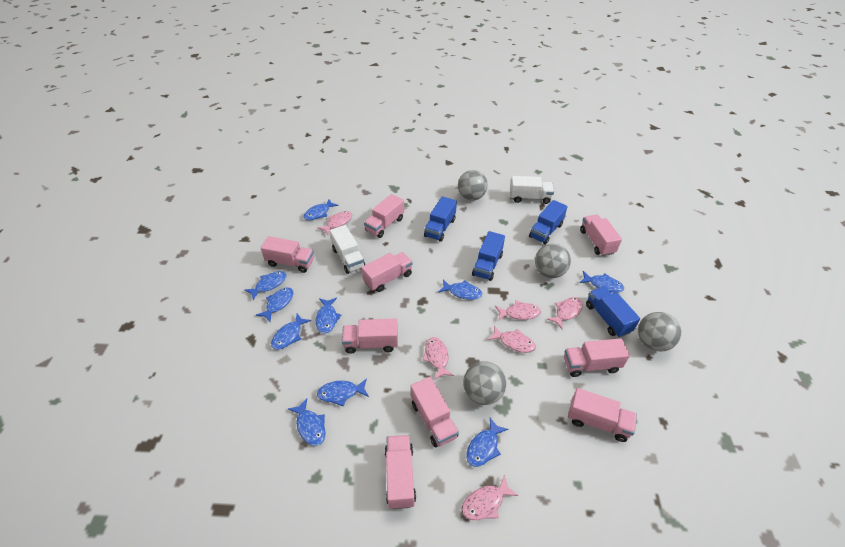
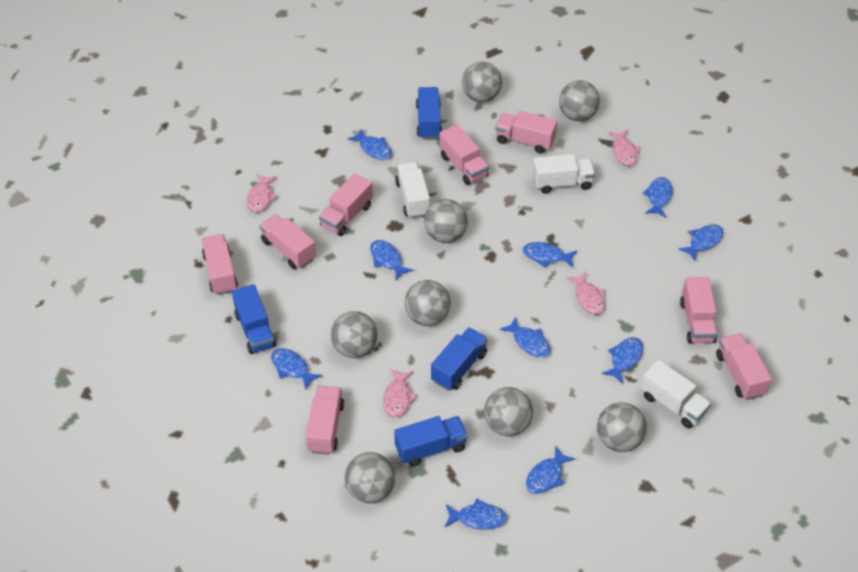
grey ball: 4 -> 8
pink fish: 6 -> 4
pink truck: 9 -> 8
white truck: 2 -> 3

